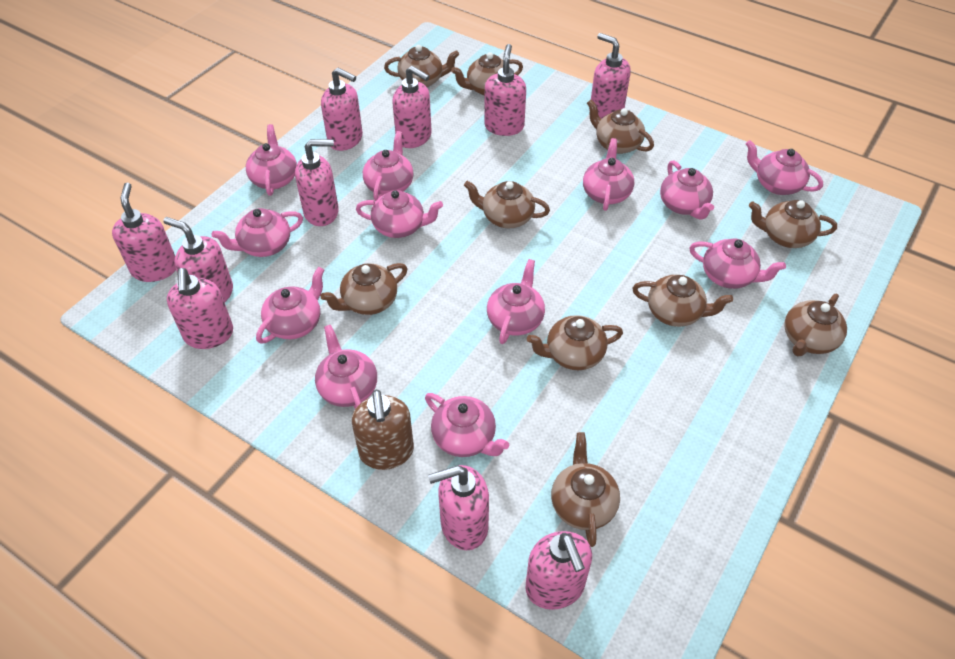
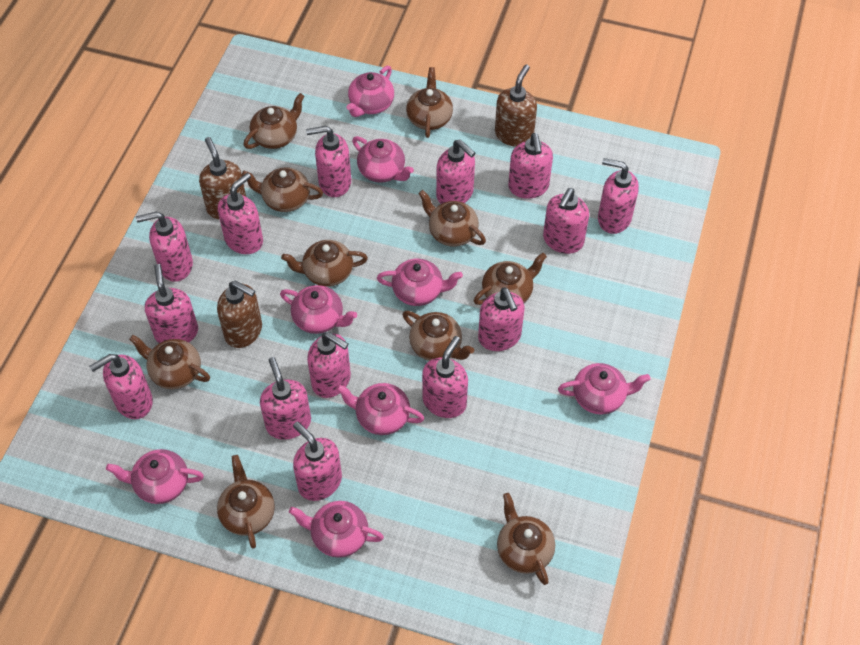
brown soap dispenser: 1 -> 3
pink soap dispenser: 10 -> 14
pink teapot: 12 -> 8

